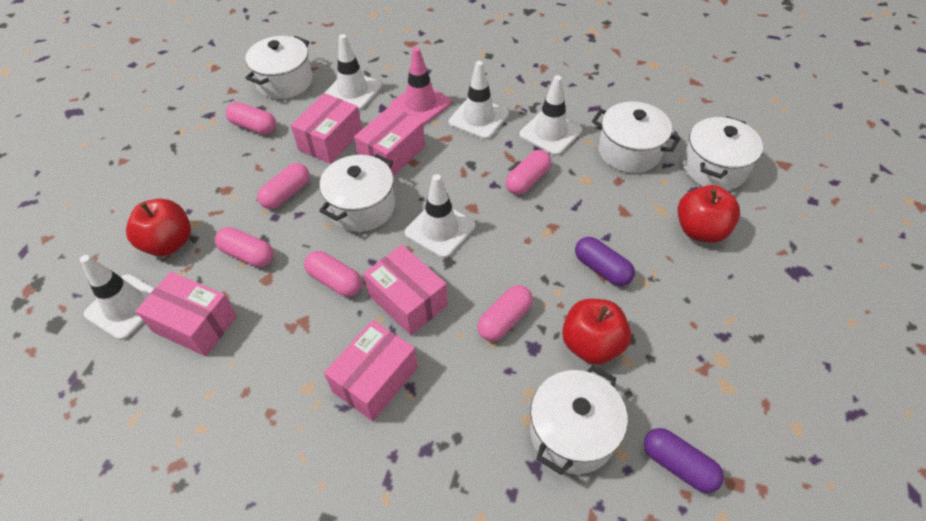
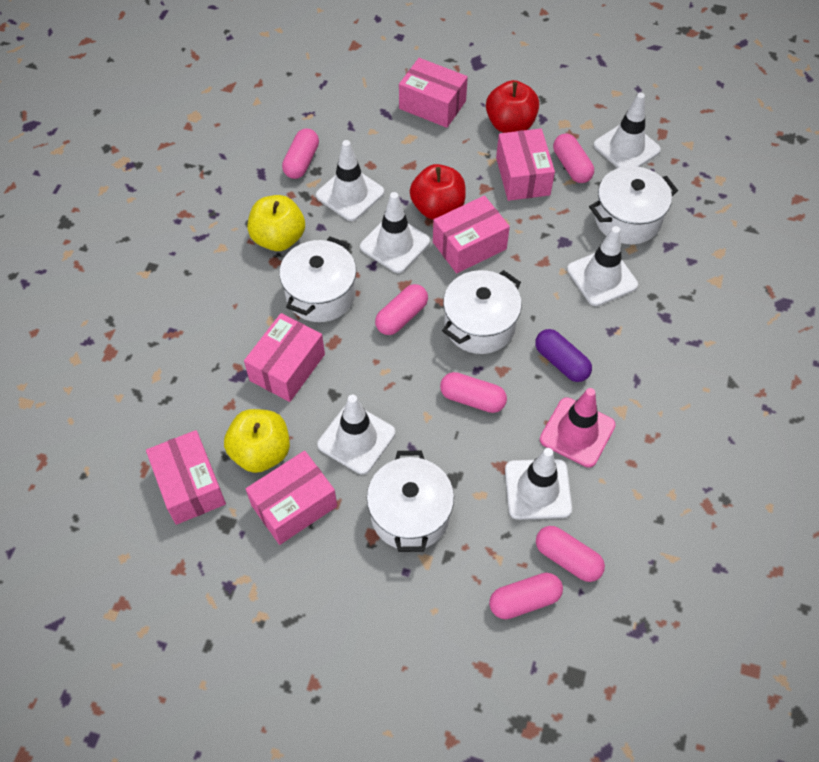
pink box: 5 -> 6
purple capsule: 2 -> 1
red apple: 3 -> 2
white pot: 5 -> 4
white traffic cone: 5 -> 6
yellow apple: 0 -> 2

